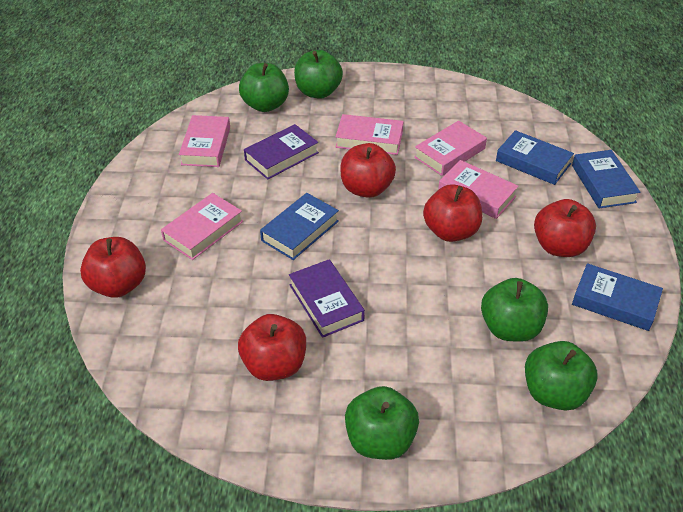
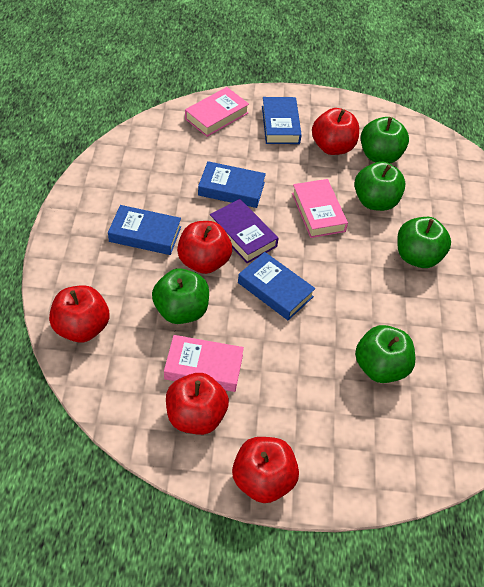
pink book: 5 -> 3
purple book: 2 -> 1

